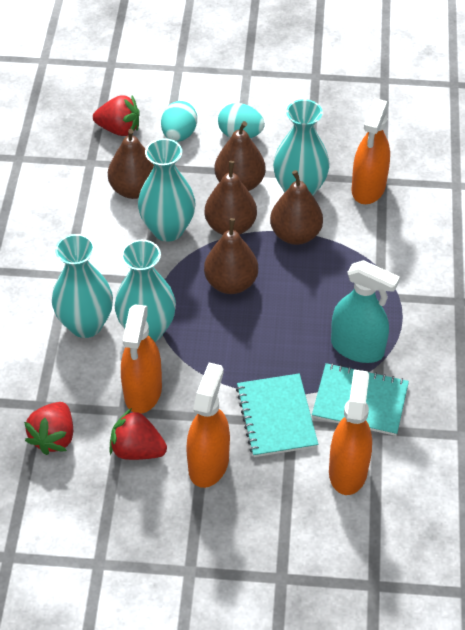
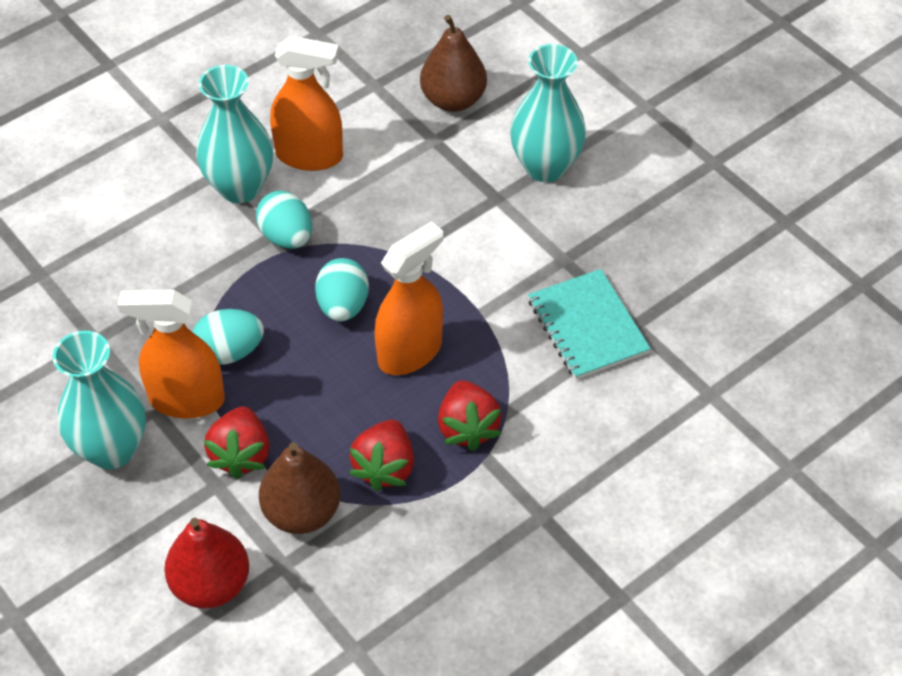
brown pear: 5 -> 2
orange spray bottle: 4 -> 3
red pear: 0 -> 1
turquoise egg: 2 -> 3
turquoise notebook: 2 -> 1
turquoise spray bottle: 1 -> 0
turquoise vase: 4 -> 3

